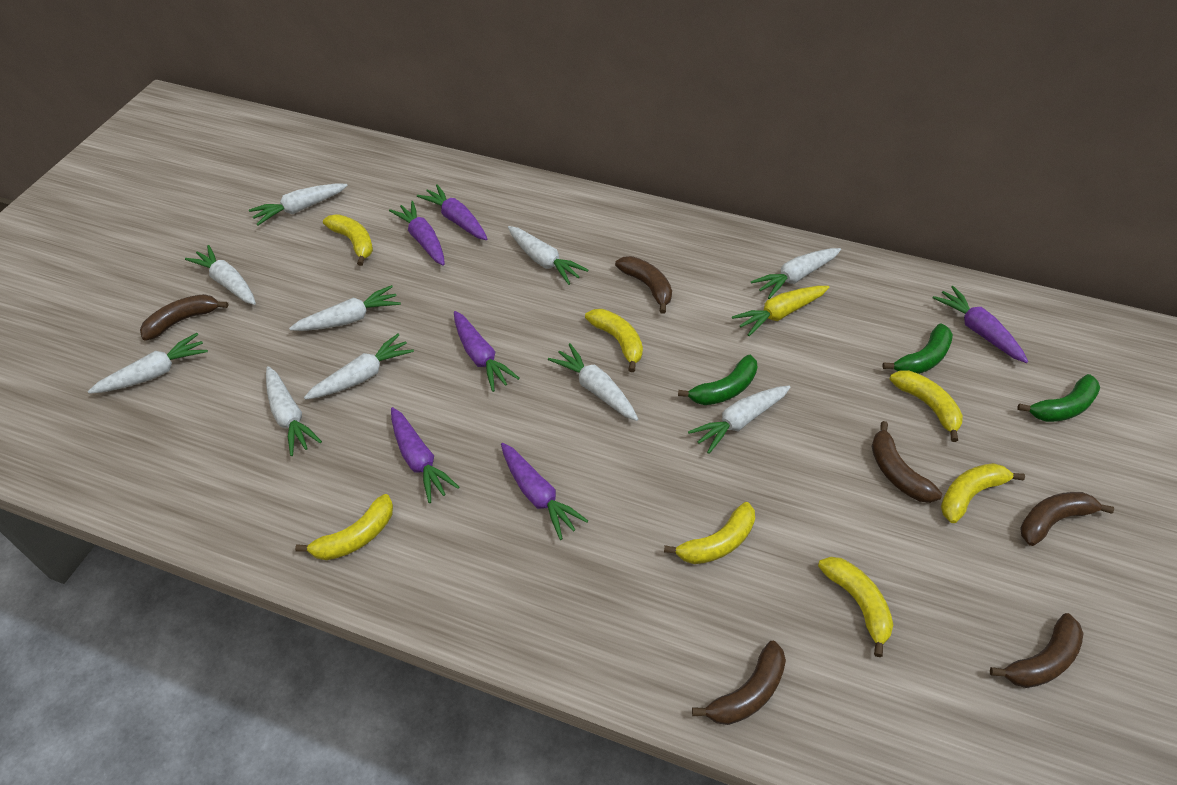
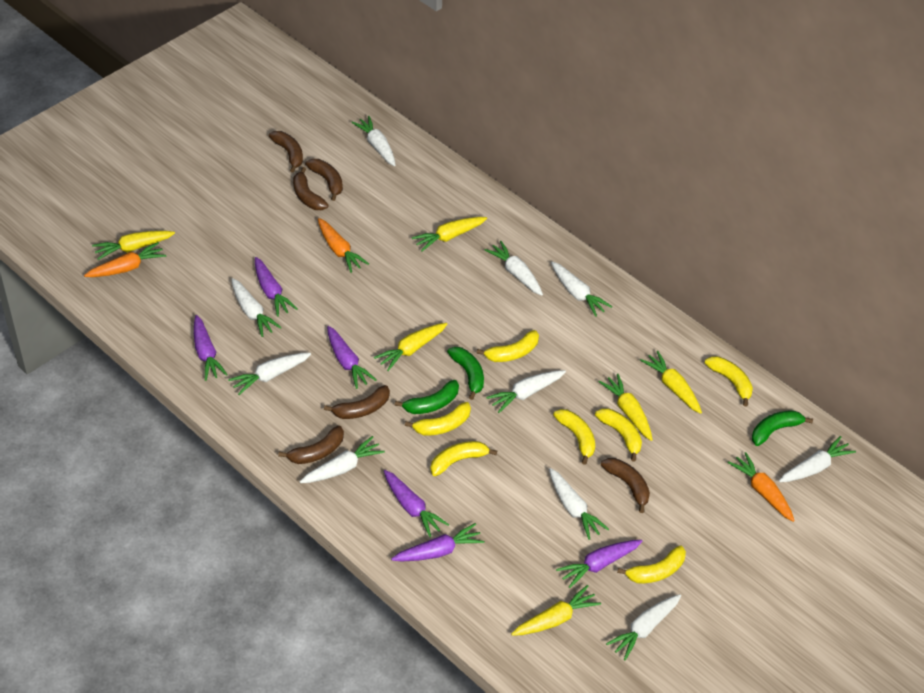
orange carrot: 0 -> 3
yellow carrot: 1 -> 6

